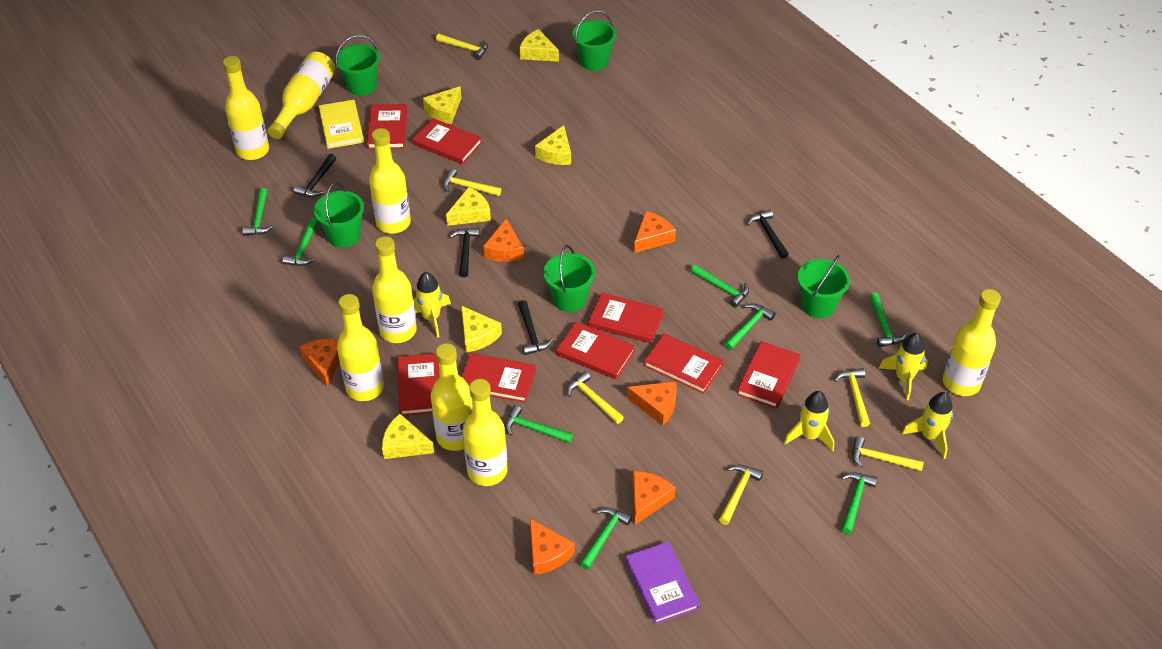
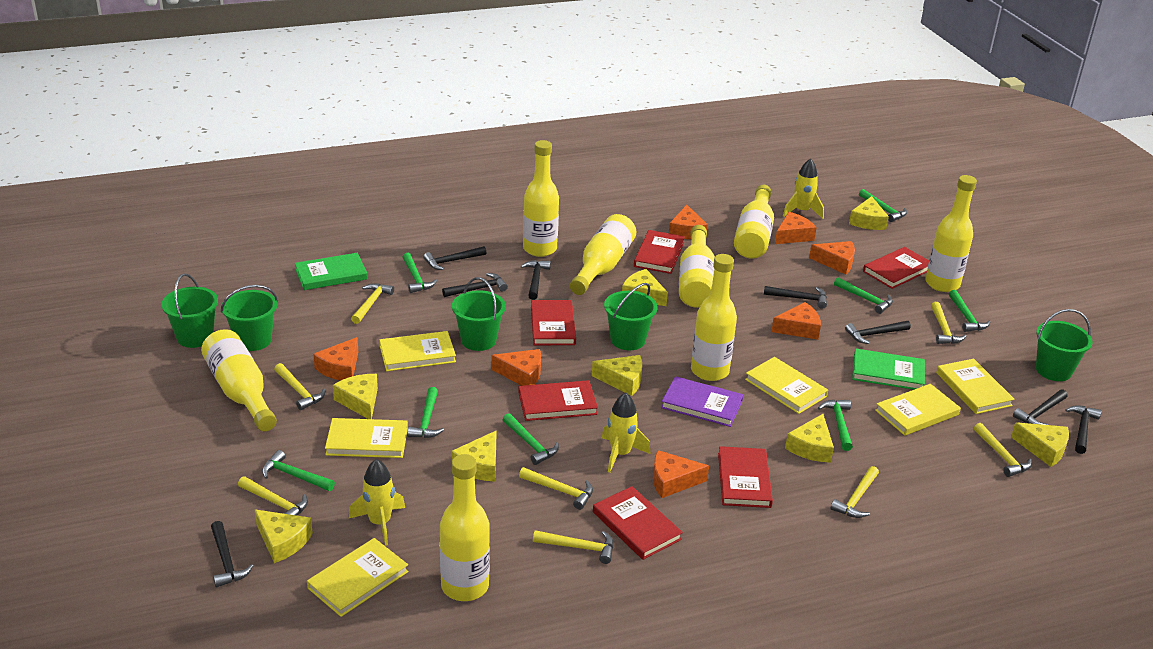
black hammer: 4 -> 8
green book: 0 -> 2
orange cheese: 6 -> 7
red book: 8 -> 6
yellow book: 1 -> 6
yellow cheese: 6 -> 8
yellow hammer: 6 -> 8
yellow rocket: 4 -> 3

